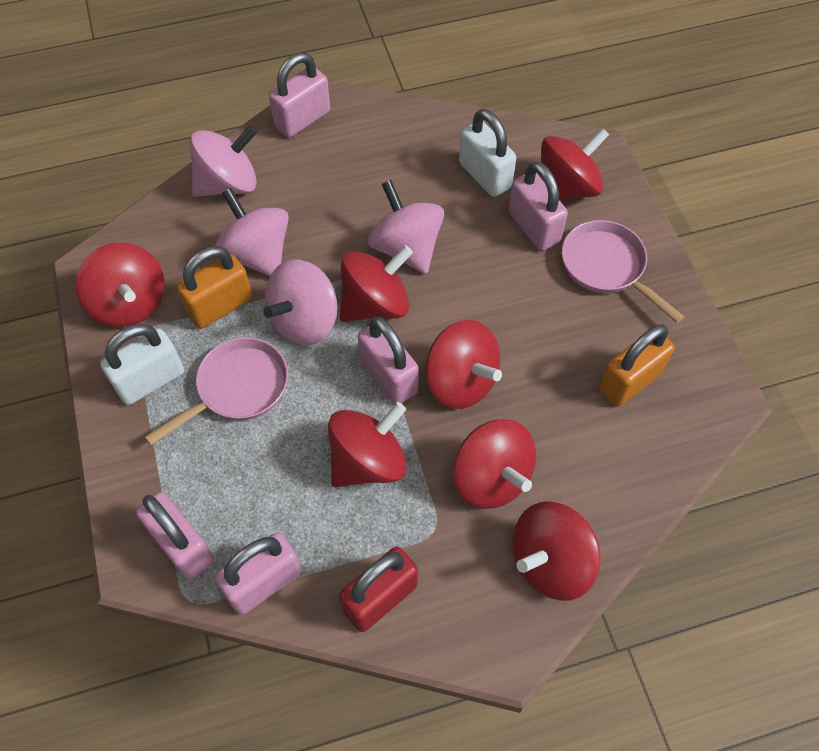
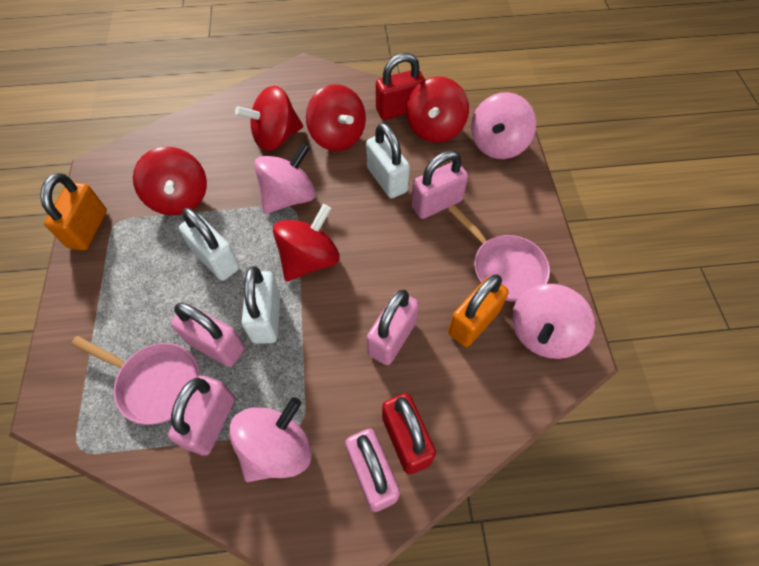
red padlock: 1 -> 2
red spinning top: 7 -> 5
white padlock: 2 -> 3

